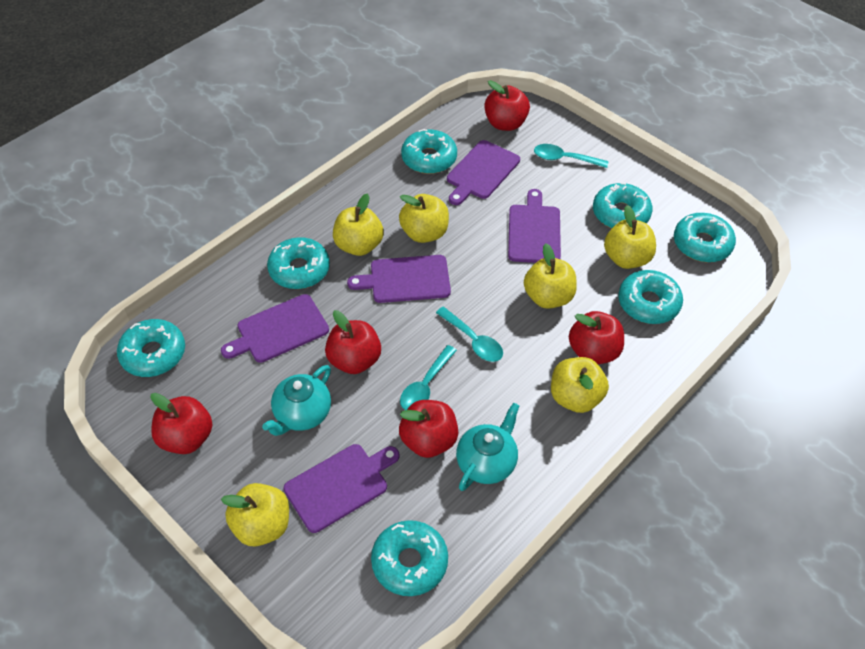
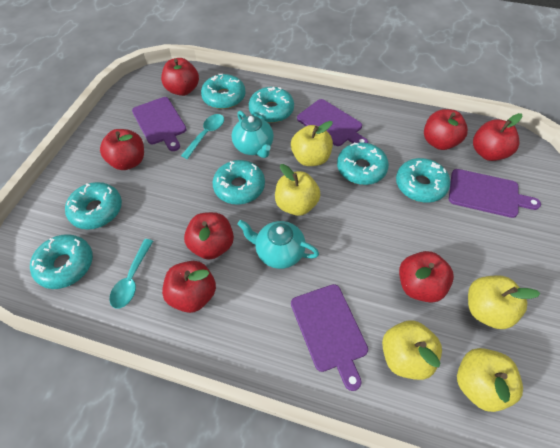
purple cutting board: 5 -> 4
red apple: 5 -> 7
turquoise spoon: 3 -> 2
yellow apple: 6 -> 5

